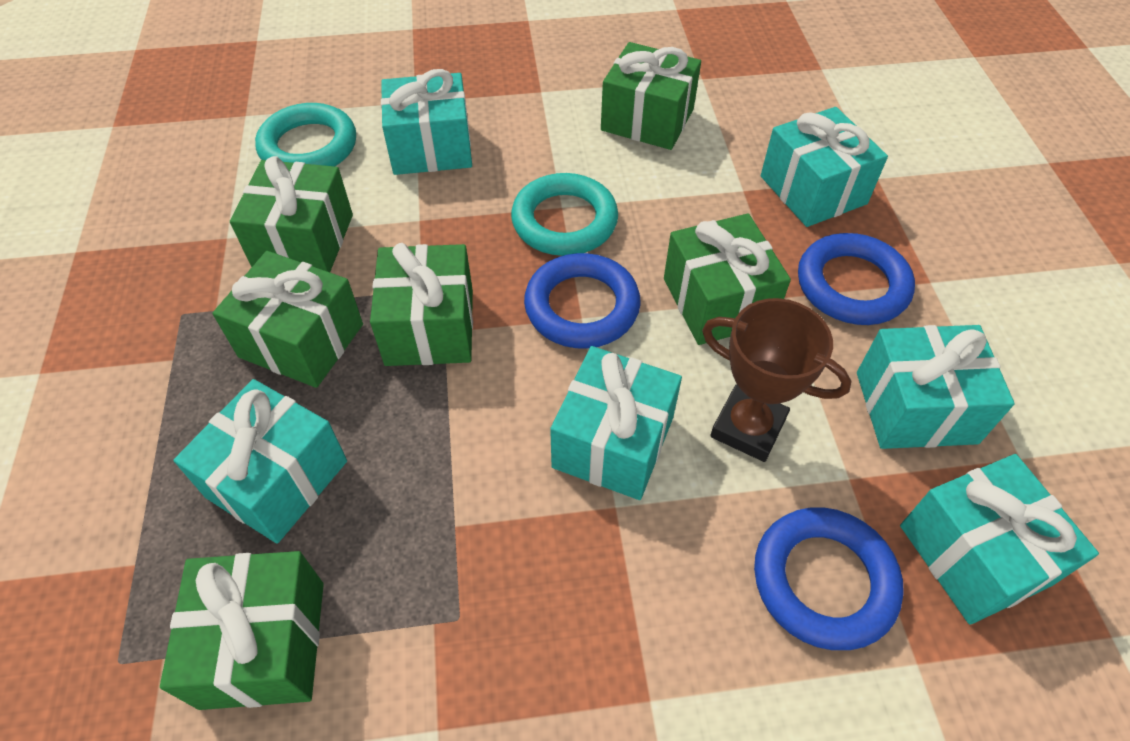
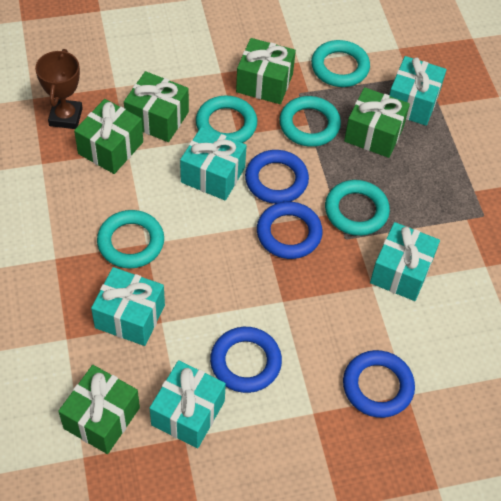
blue ring: 3 -> 4
green gift: 6 -> 5
turquoise gift: 6 -> 5
turquoise ring: 2 -> 5

